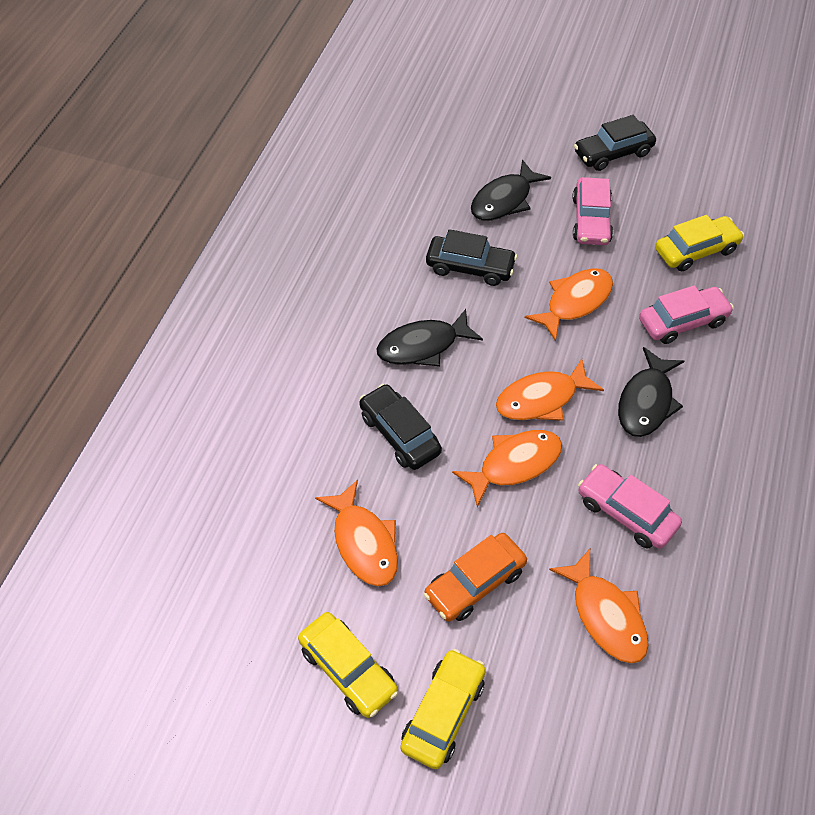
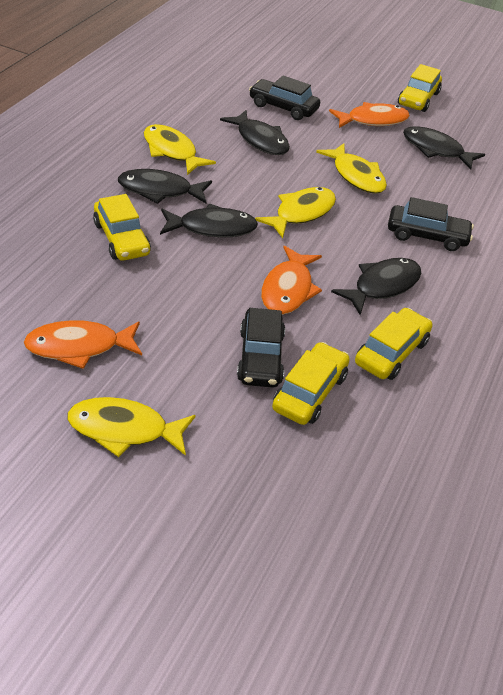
black fish: 3 -> 5
orange car: 1 -> 0
orange fish: 5 -> 3
pink car: 3 -> 0
yellow car: 3 -> 4
yellow fish: 0 -> 4

